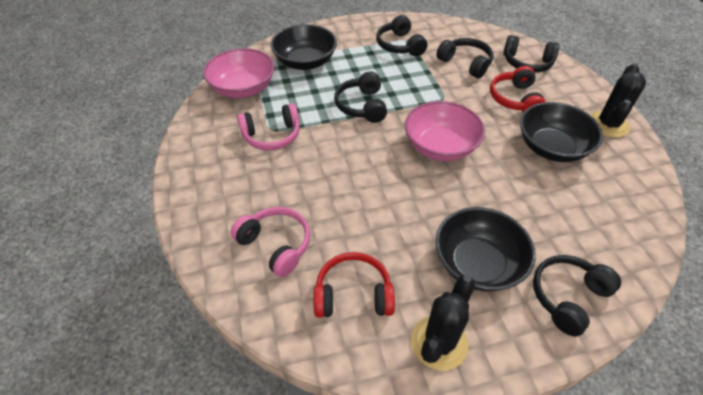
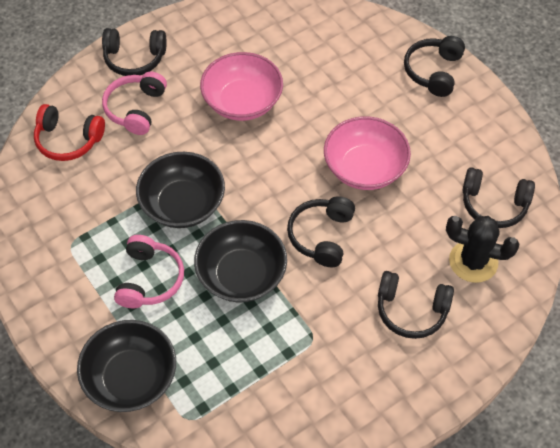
black cactus: 2 -> 1
red headphones: 2 -> 1

